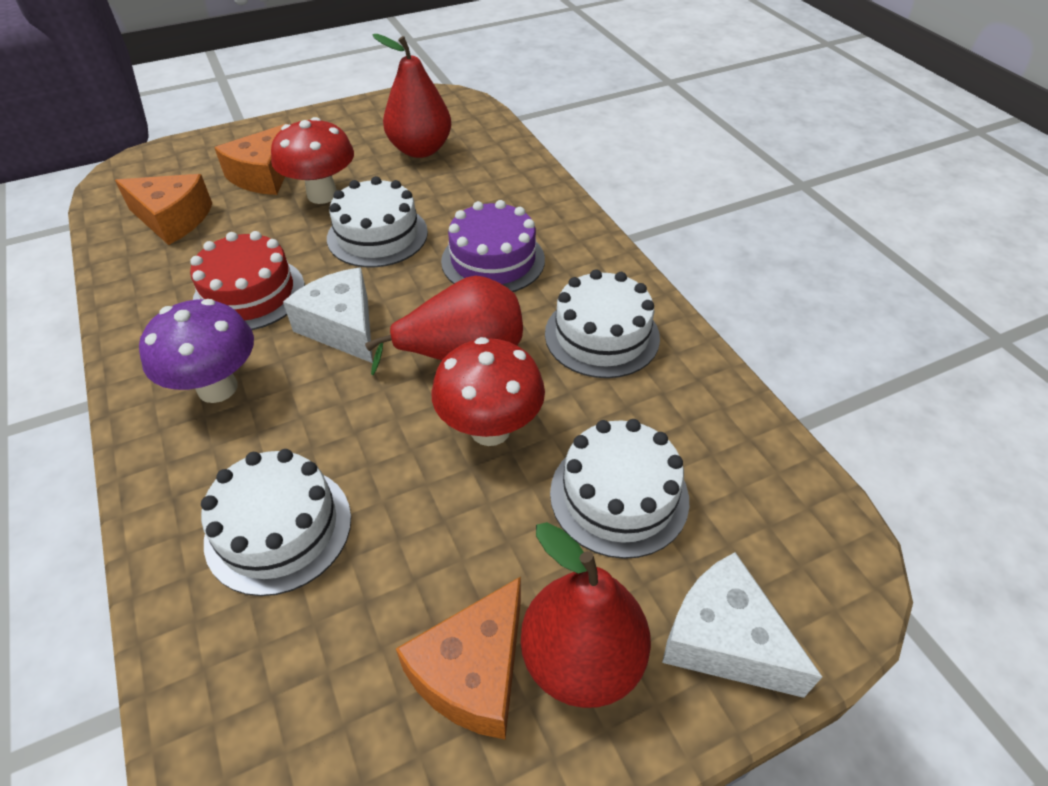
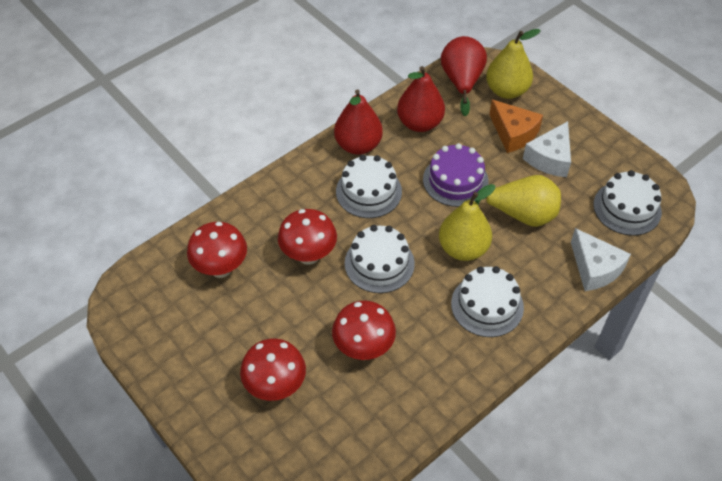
orange cheese: 3 -> 1
purple mushroom: 1 -> 0
red cake: 1 -> 0
red mushroom: 2 -> 4
yellow pear: 0 -> 3

